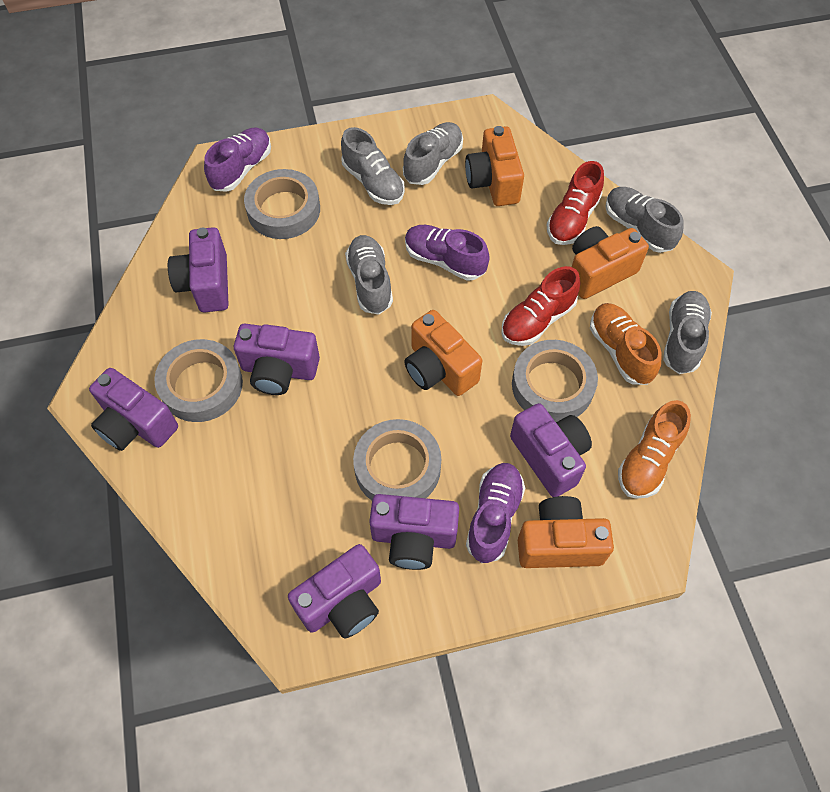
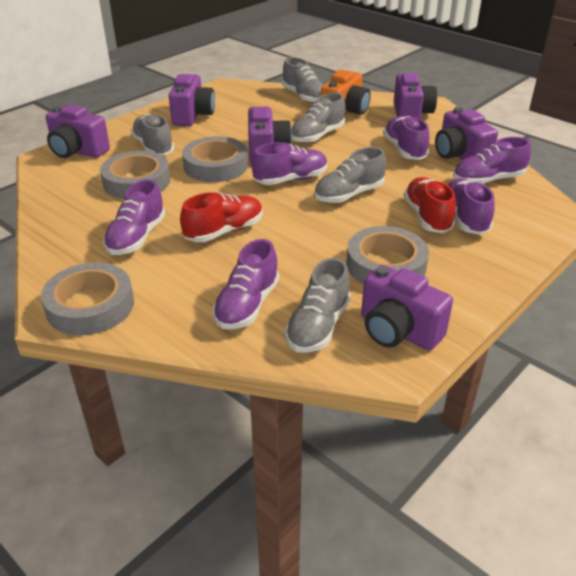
orange camera: 4 -> 1
orange shoe: 2 -> 0
purple shoe: 3 -> 6

